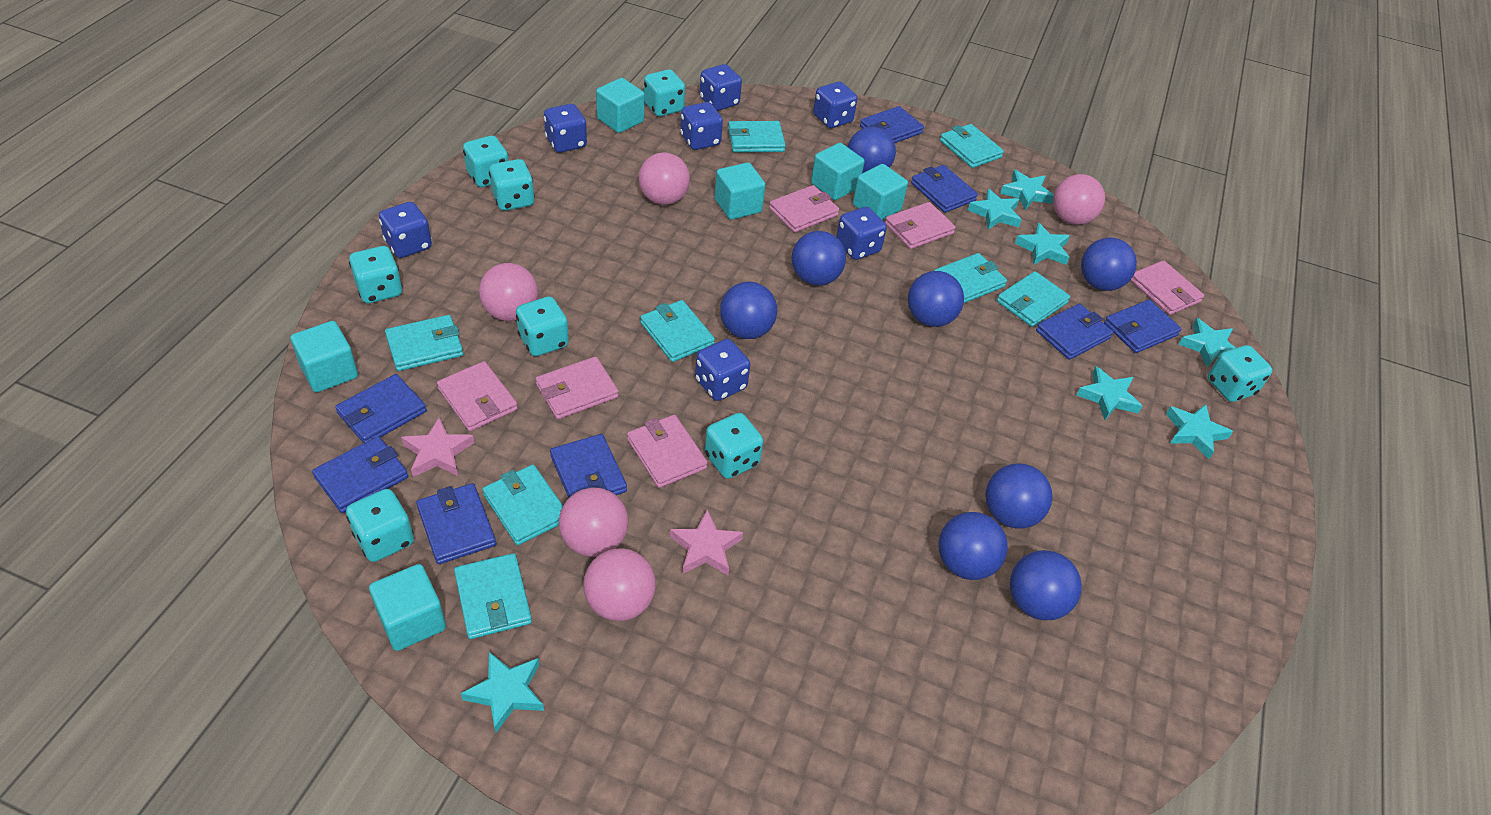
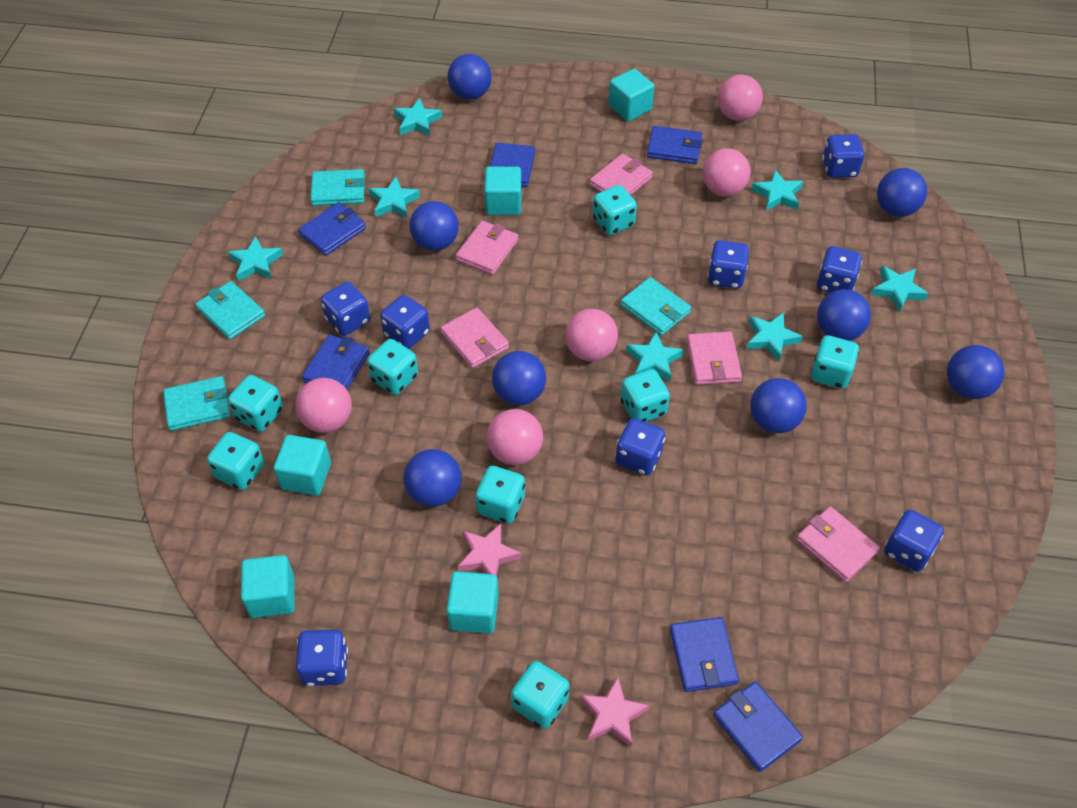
blue dice: 7 -> 8
blue wallet: 8 -> 6
pink wallet: 6 -> 5
turquoise cube: 6 -> 5
turquoise wallet: 8 -> 4

